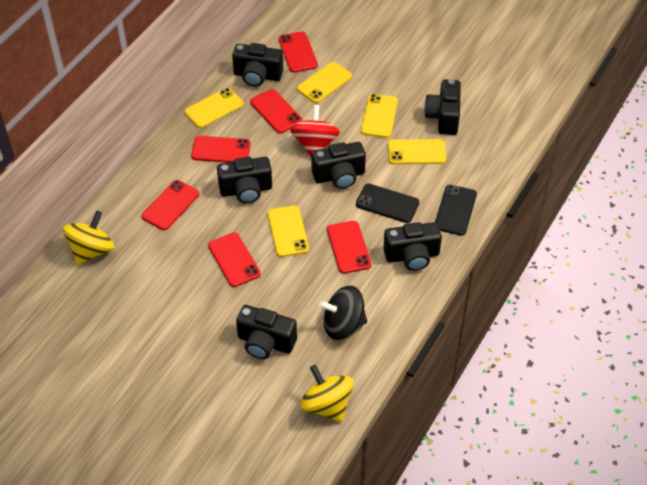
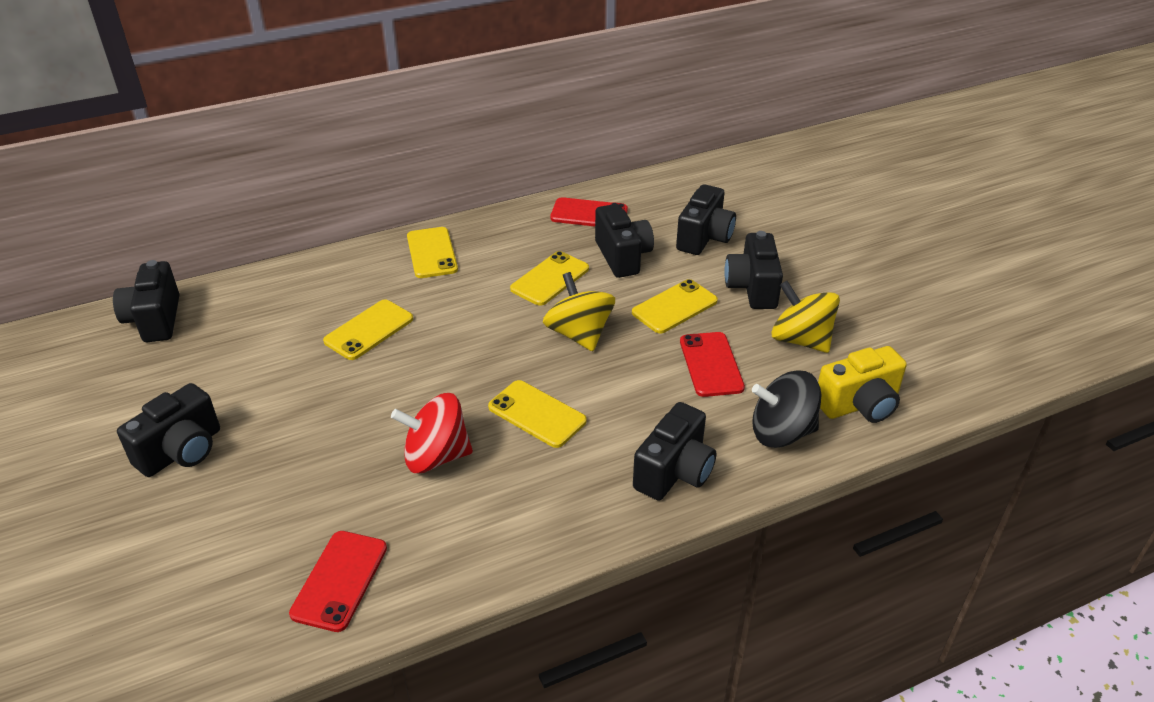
black phone: 2 -> 0
red phone: 6 -> 3
yellow camera: 0 -> 1

